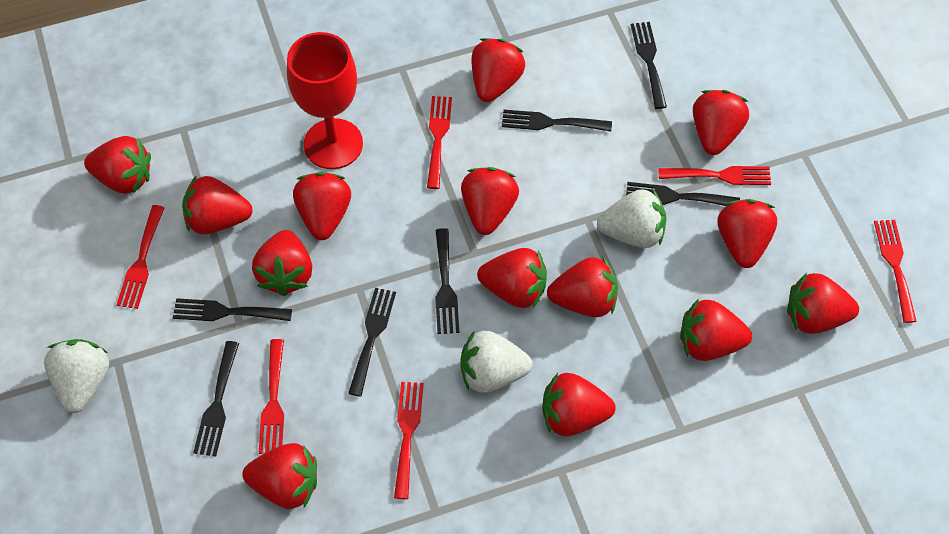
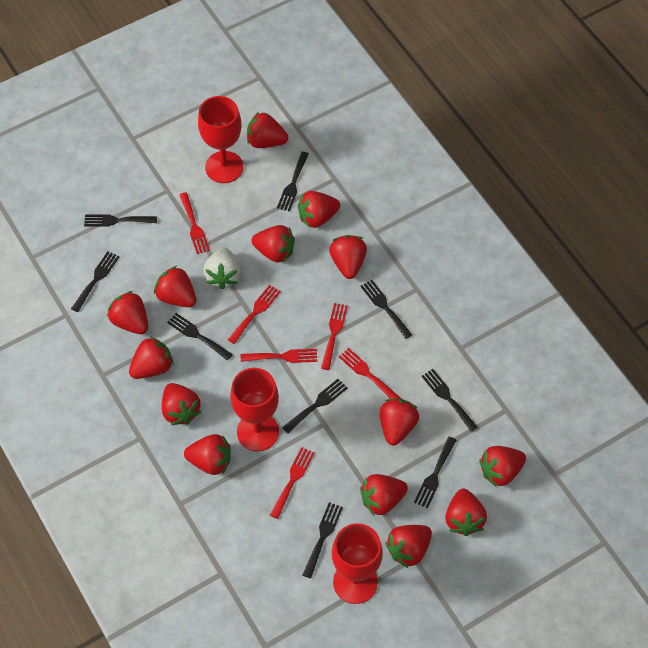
black fork: 7 -> 9
red goblet: 1 -> 3
white strawberry: 3 -> 1

